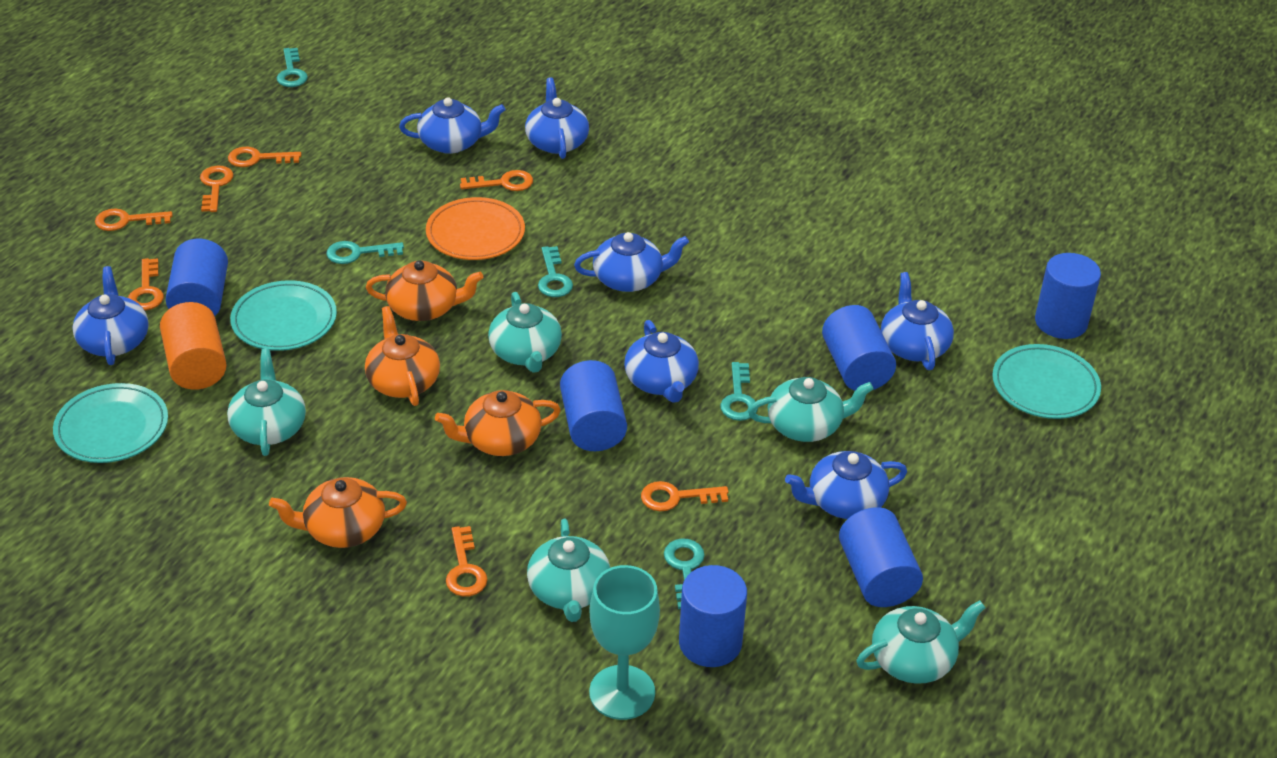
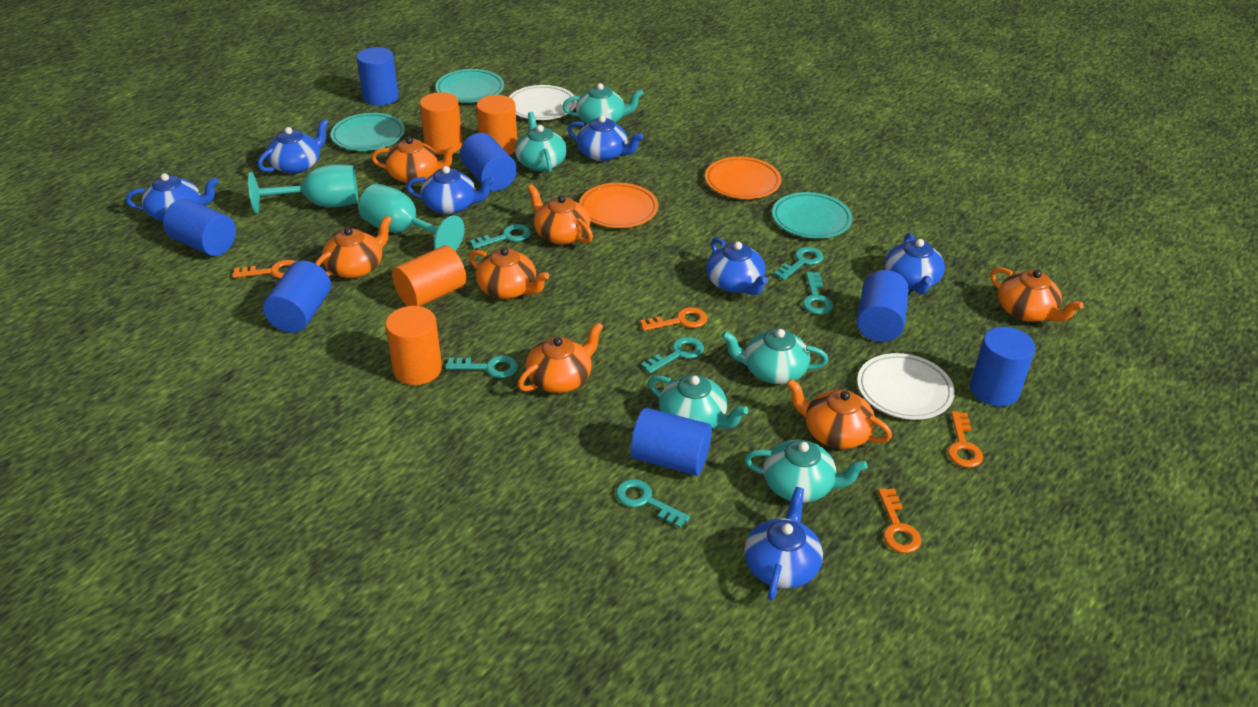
blue cylinder: 6 -> 7
orange cylinder: 1 -> 4
orange key: 7 -> 4
orange plate: 1 -> 2
orange teapot: 4 -> 7
turquoise goblet: 1 -> 2
turquoise key: 5 -> 6
white plate: 0 -> 2

